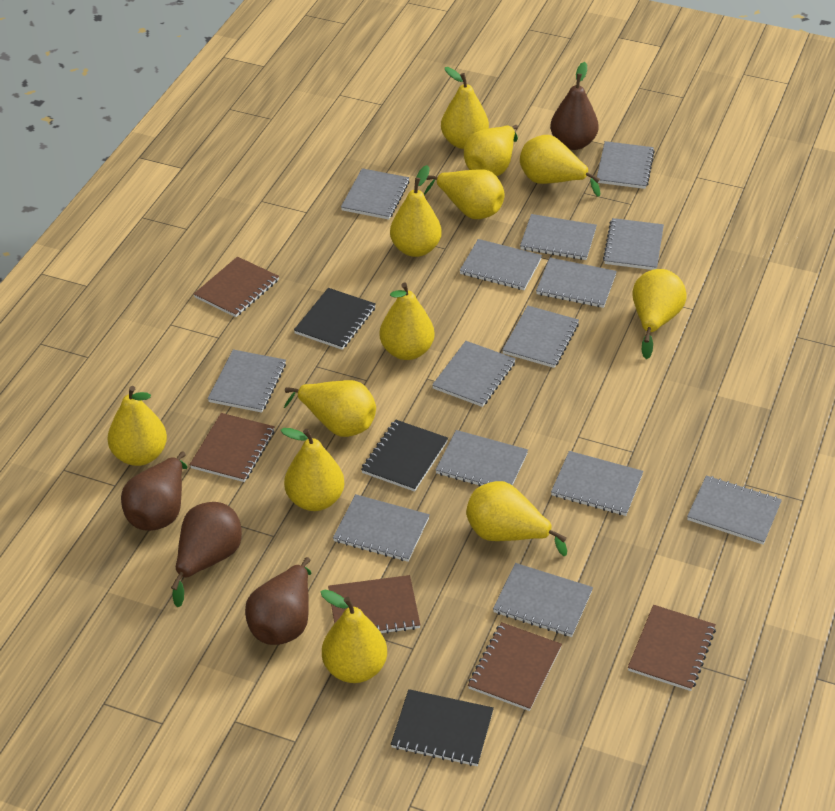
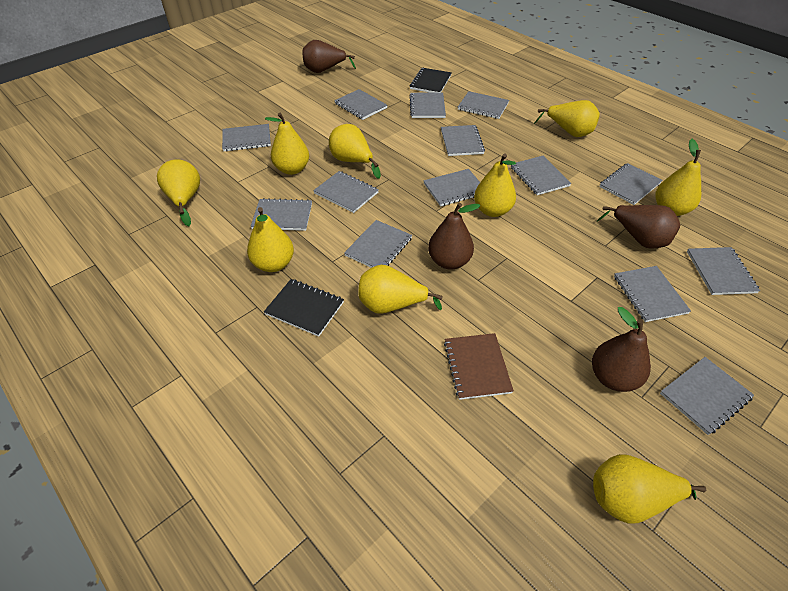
black notebook: 3 -> 2
brown notebook: 5 -> 1
yellow pear: 12 -> 9

